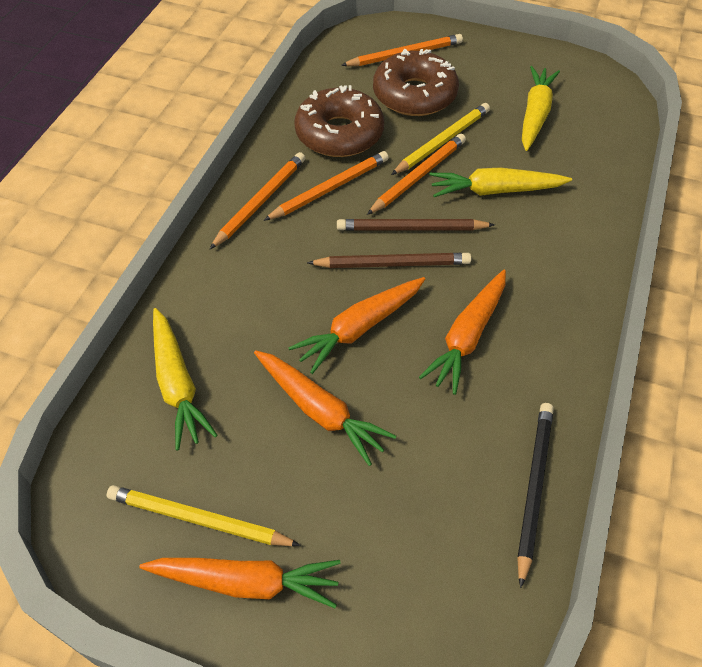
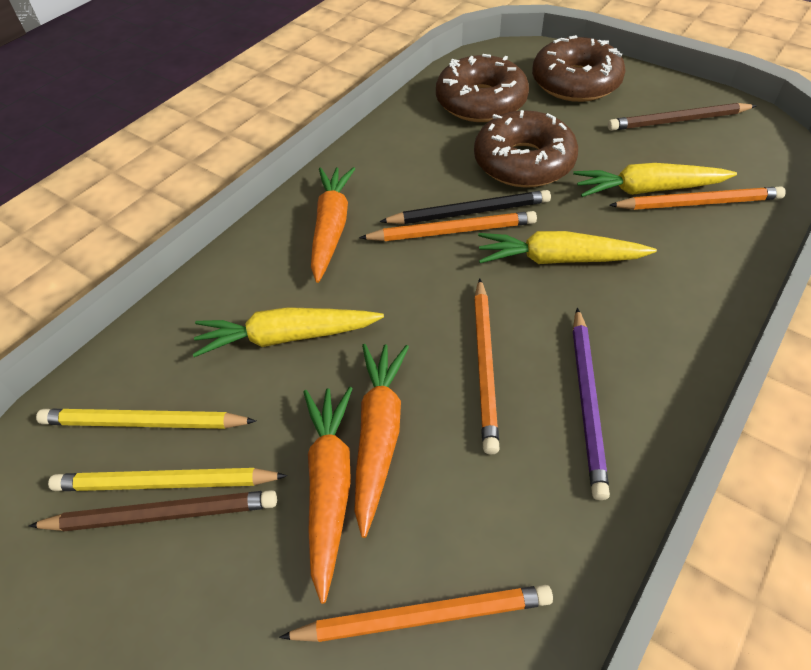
brown donut: 2 -> 3
orange carrot: 4 -> 3
purple pencil: 0 -> 1

